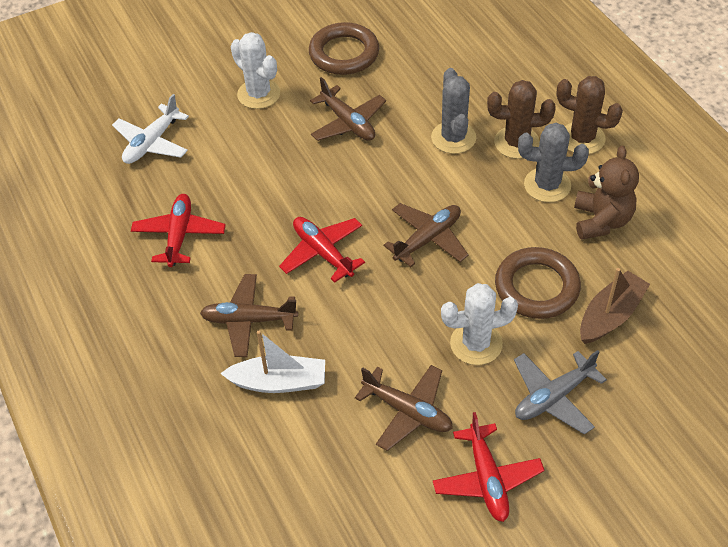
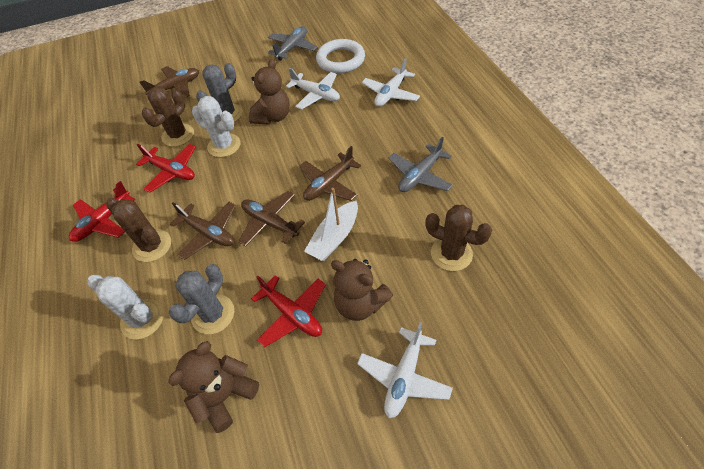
brown boat: 1 -> 0
brown cactus: 2 -> 3
brown ring: 2 -> 0
brown teddy bear: 1 -> 3
grey plane: 1 -> 2
white plane: 1 -> 3
white ring: 0 -> 1

